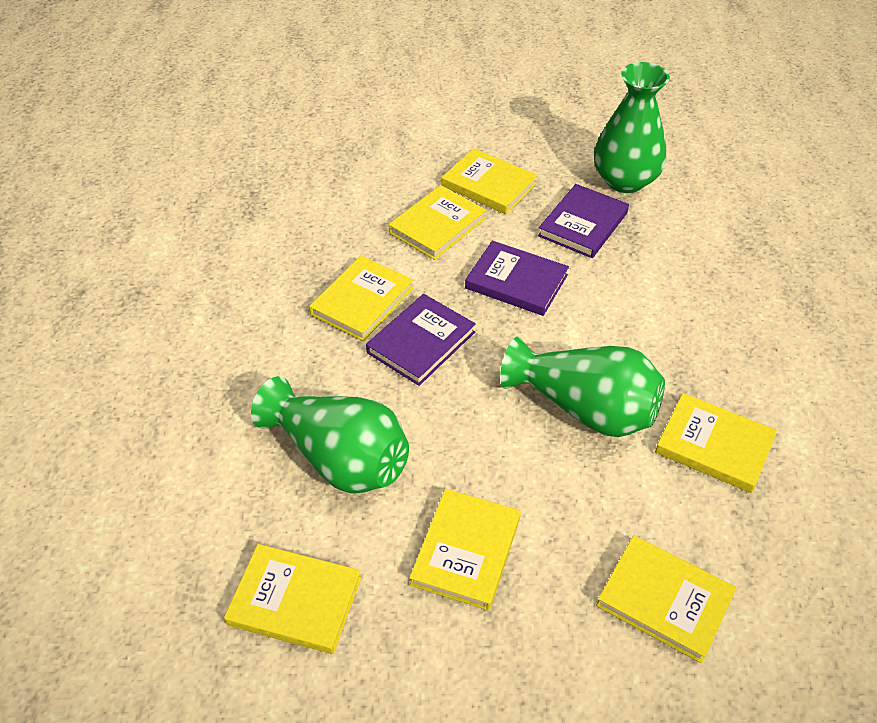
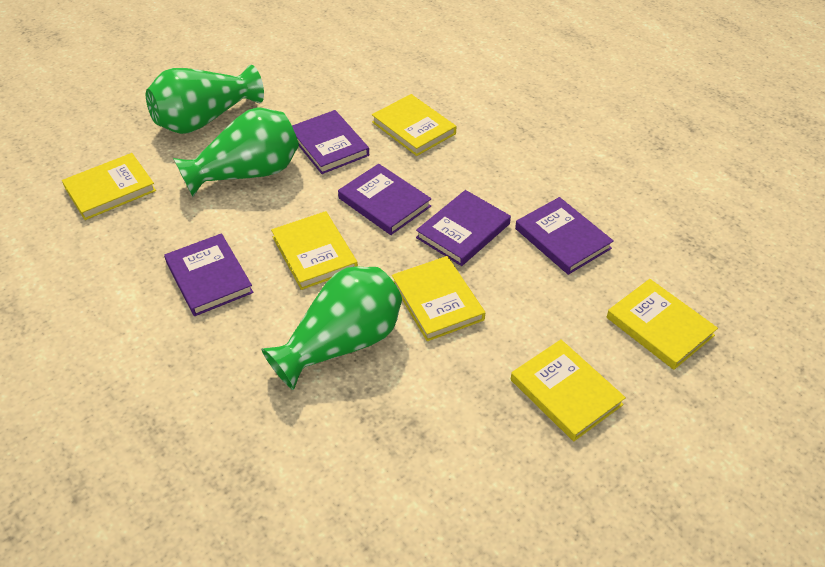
purple book: 3 -> 5
yellow book: 7 -> 6

